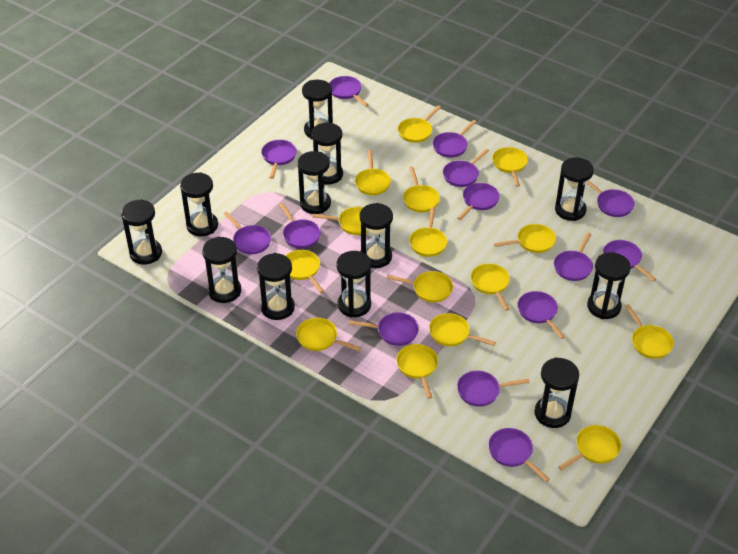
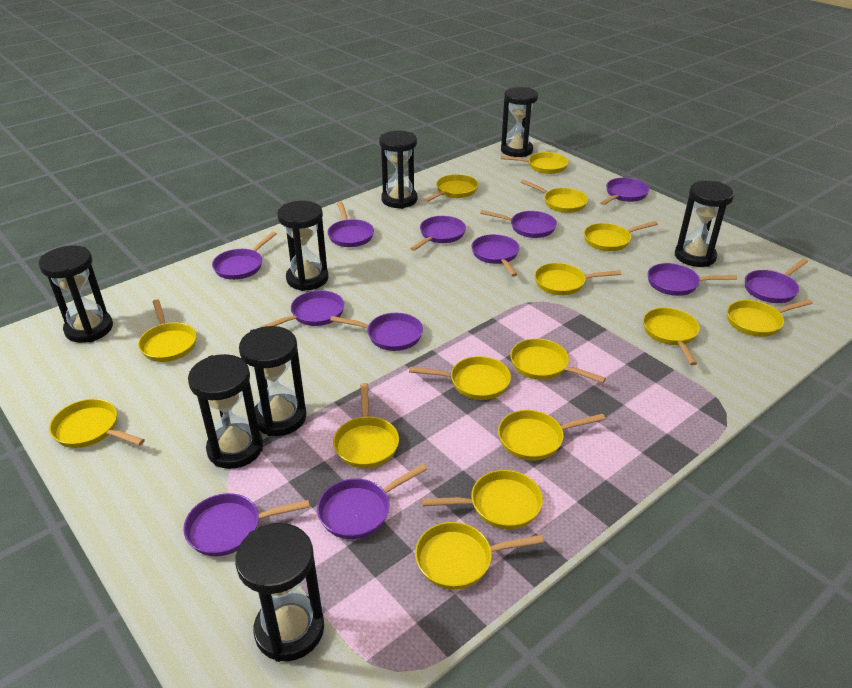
black hourglass: 12 -> 8
purple pan: 14 -> 12

